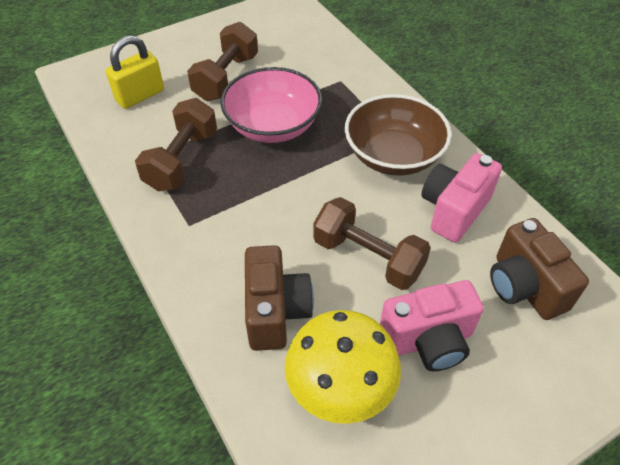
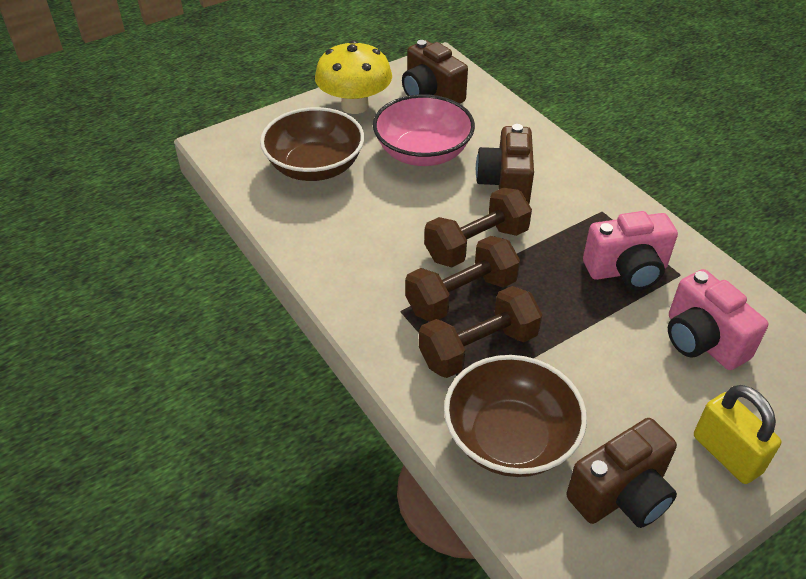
brown bowl: 1 -> 2
brown camera: 2 -> 3

